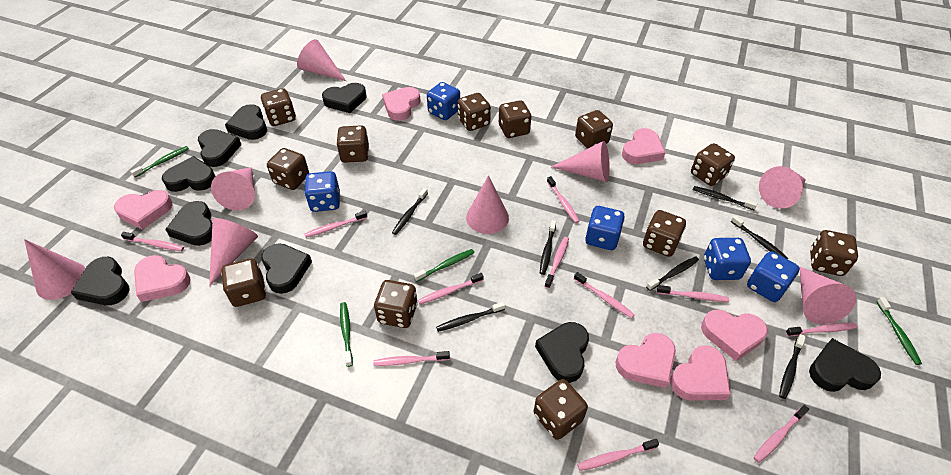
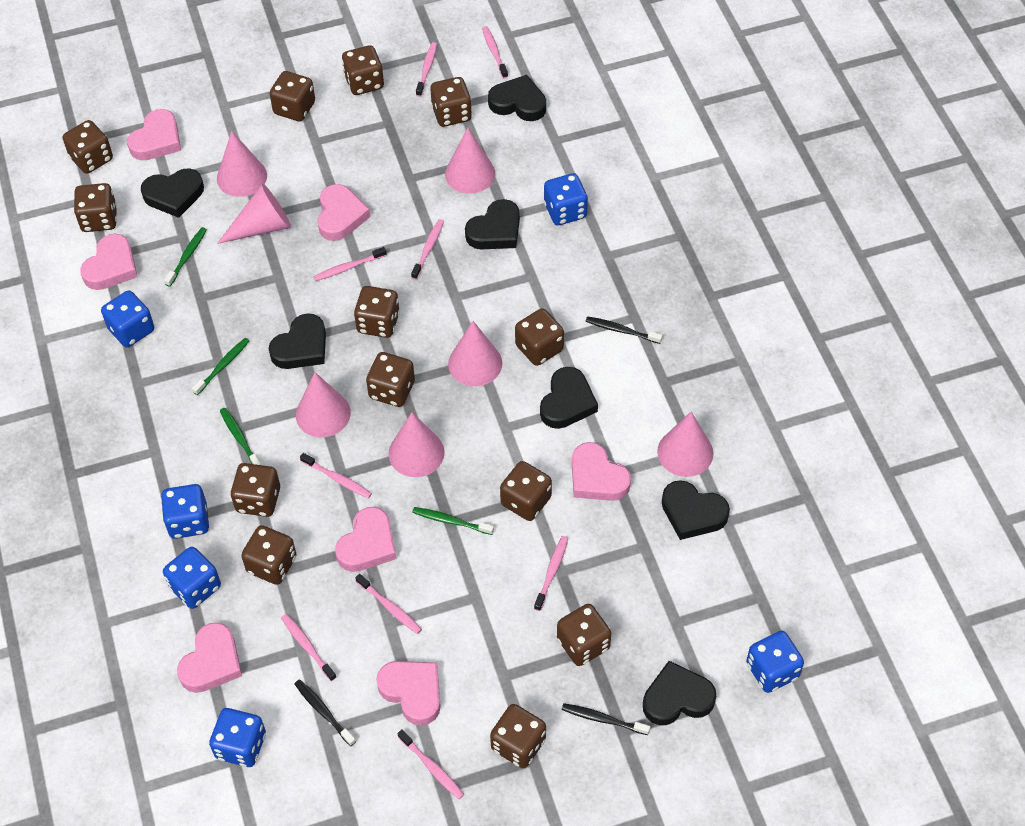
black heart: 9 -> 7
black toothbrush: 7 -> 3
blue dice: 5 -> 6
brown dice: 12 -> 13
pink cone: 8 -> 7
pink toothbrush: 11 -> 9

